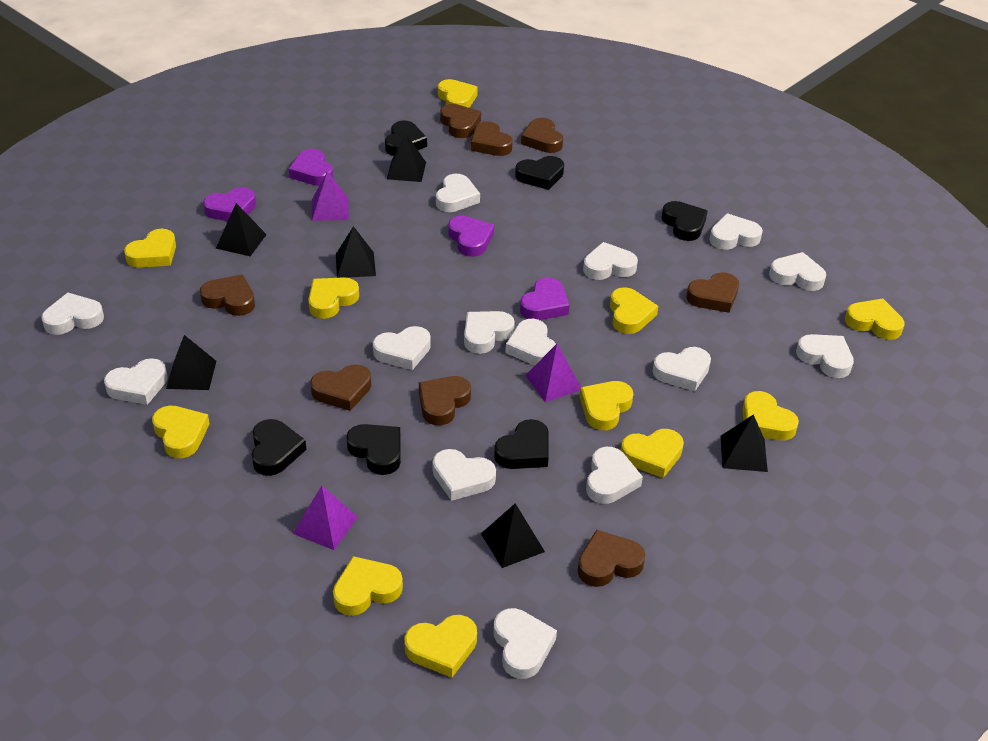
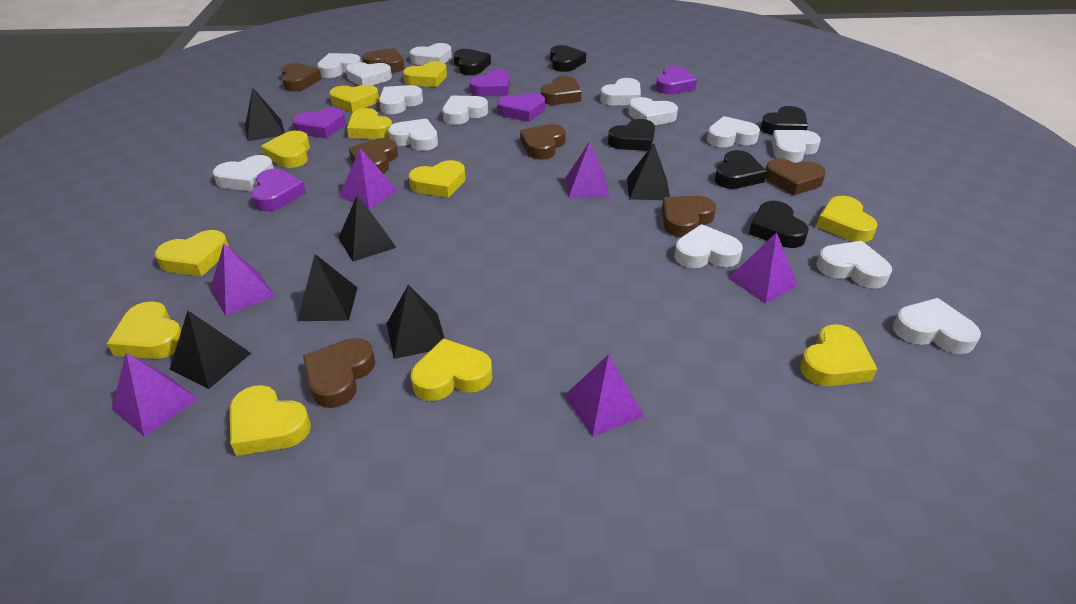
purple heart: 4 -> 5
purple pyramid: 3 -> 6

